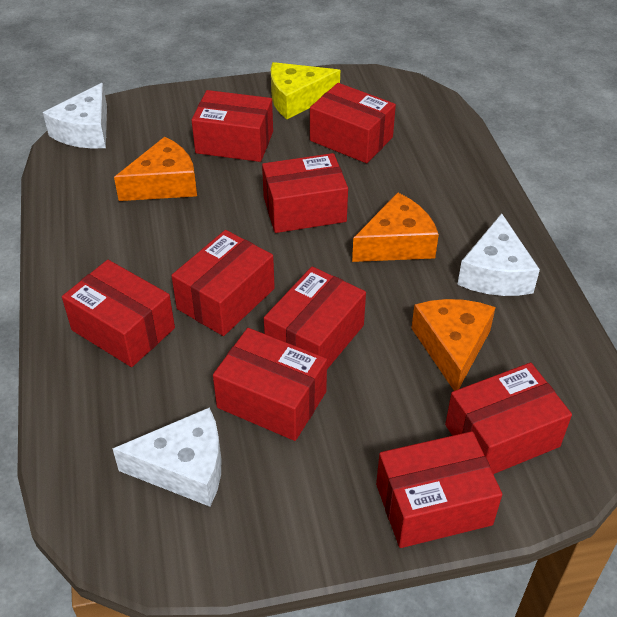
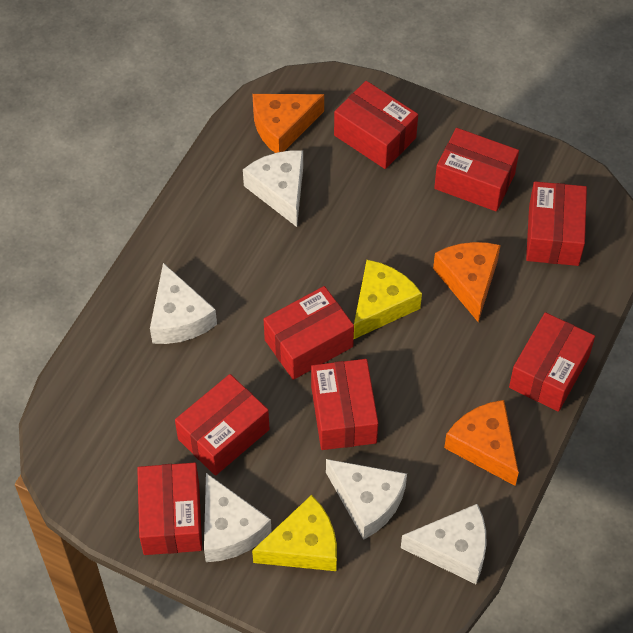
red box: 9 -> 8
white cheese: 3 -> 5
yellow cheese: 1 -> 2

